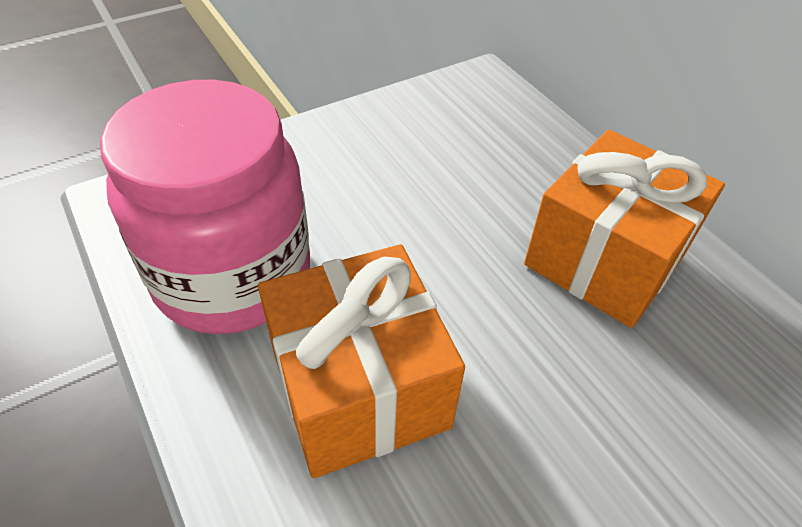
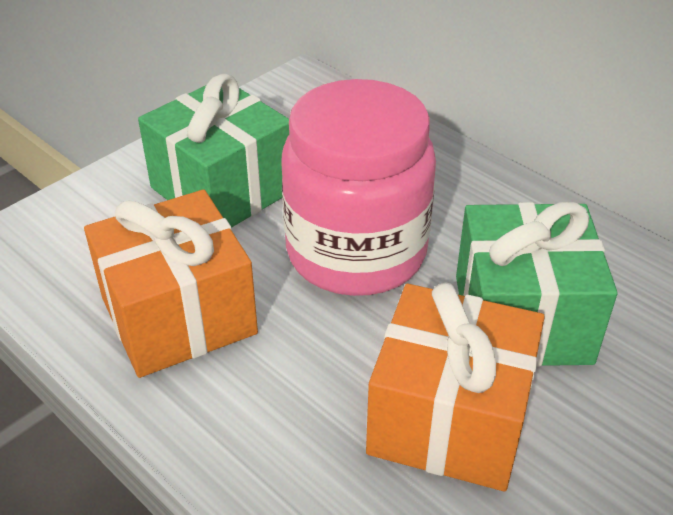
green gift: 0 -> 2

